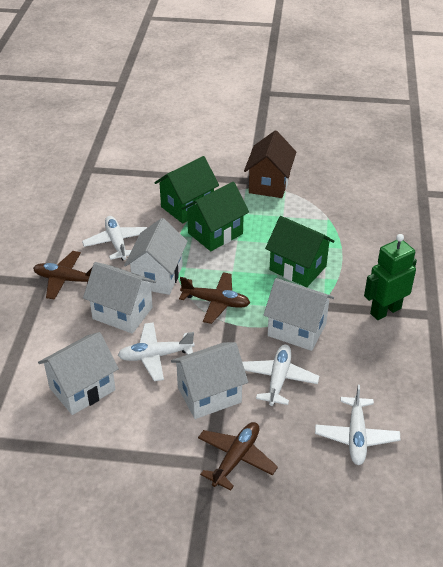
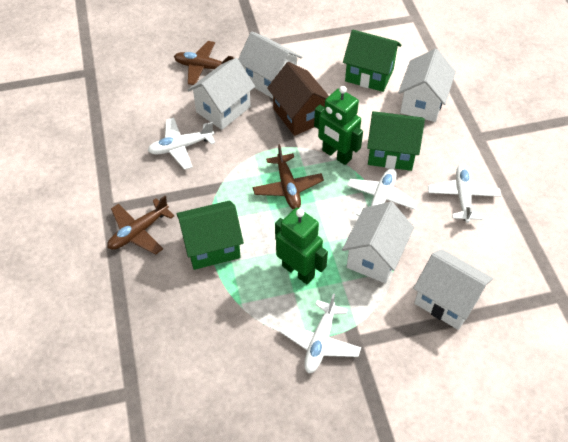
green robot: 1 -> 2

